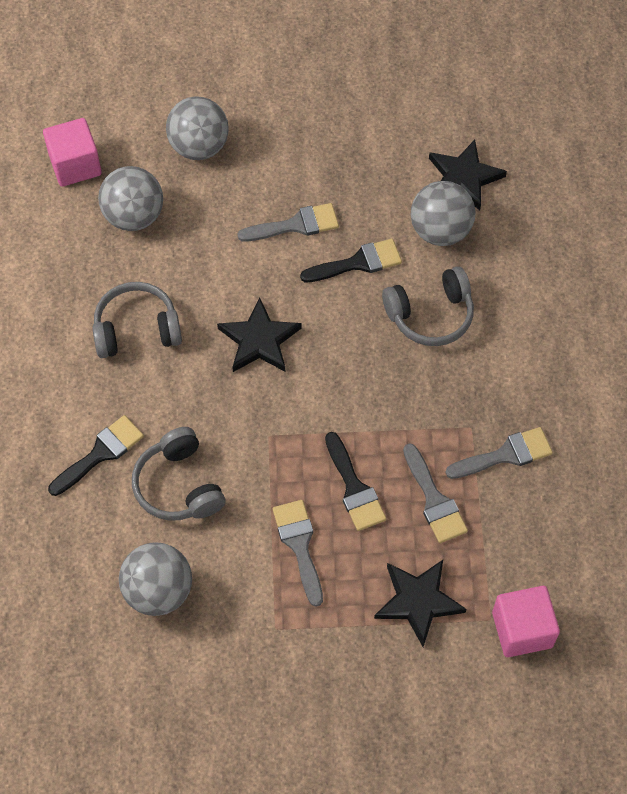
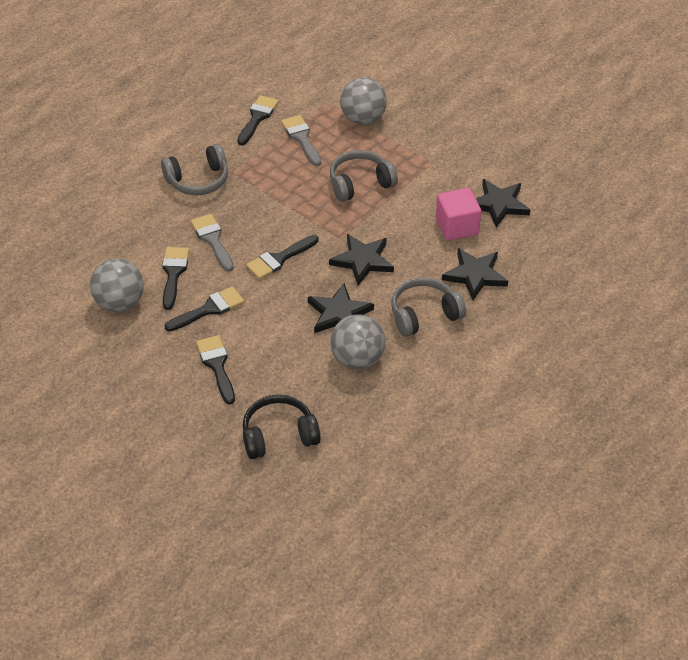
black brush: 3 -> 5
black headphones: 0 -> 1
black star: 3 -> 4
grey ball: 4 -> 3
grey brush: 4 -> 2
pink cube: 2 -> 1

